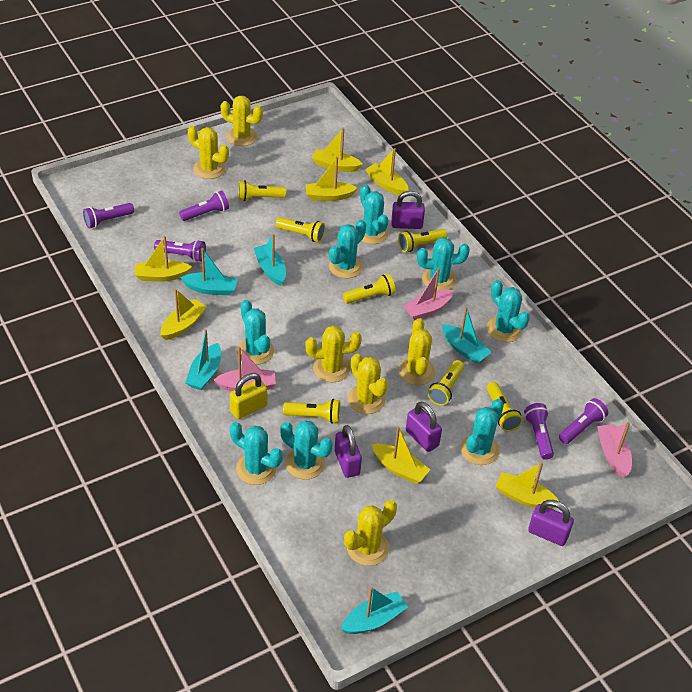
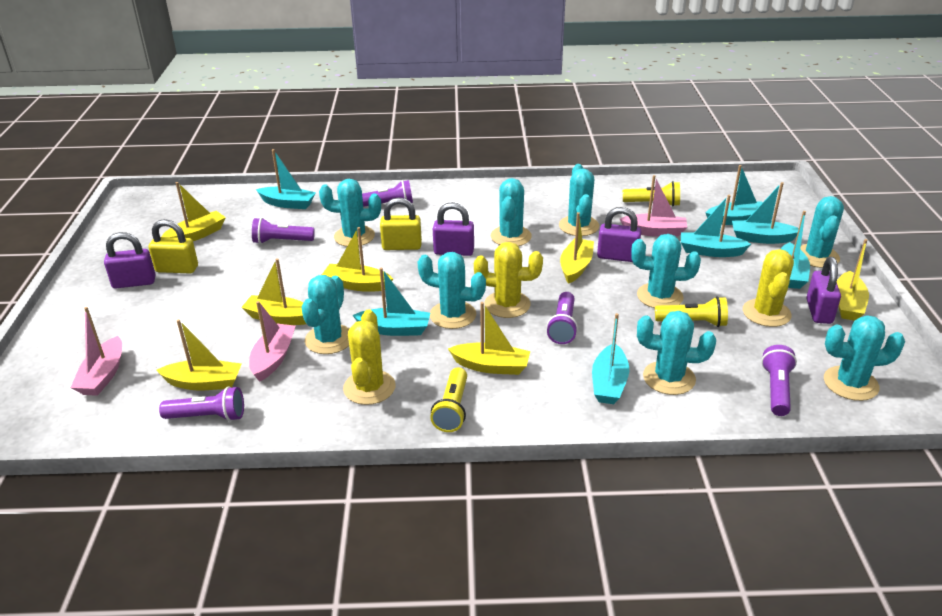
turquoise boat: 5 -> 7
turquoise cactus: 8 -> 9
yellow cactus: 6 -> 3
yellow flashlight: 7 -> 3
yellow padlock: 1 -> 2

